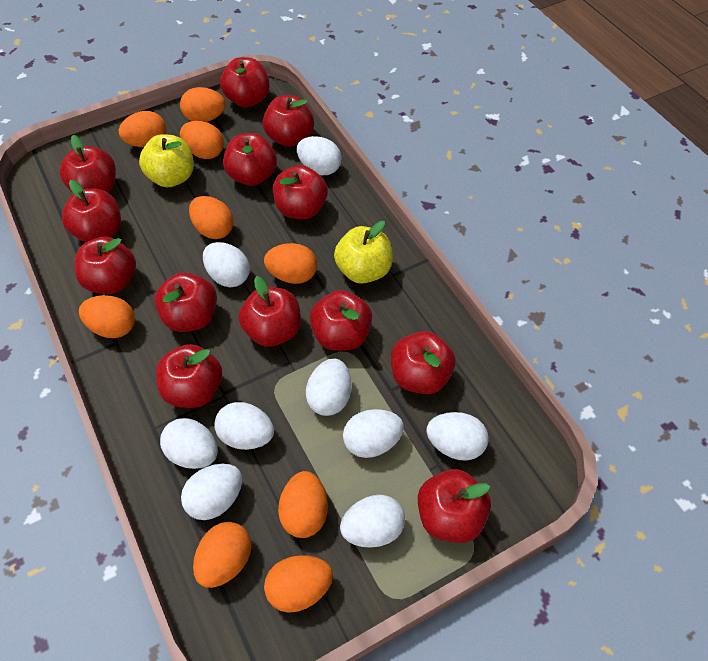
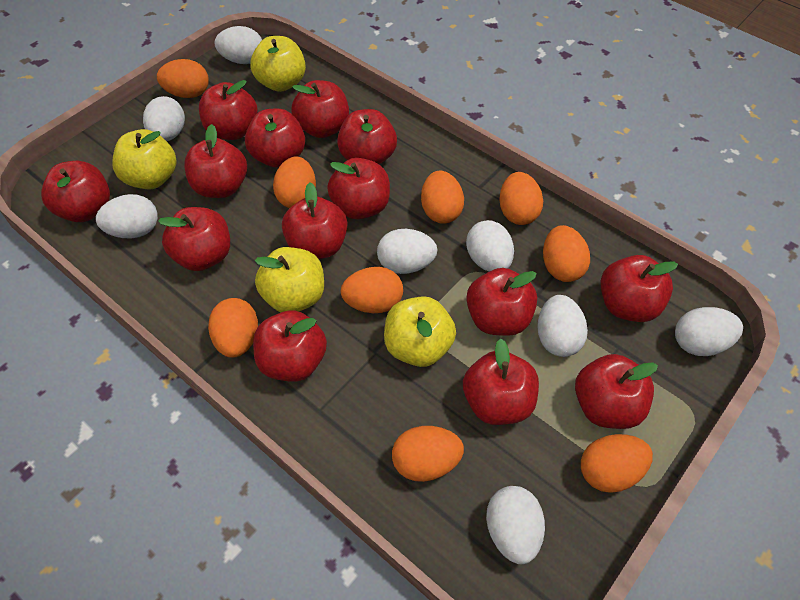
red apple: 13 -> 14
white egg: 9 -> 8
yellow apple: 2 -> 4

